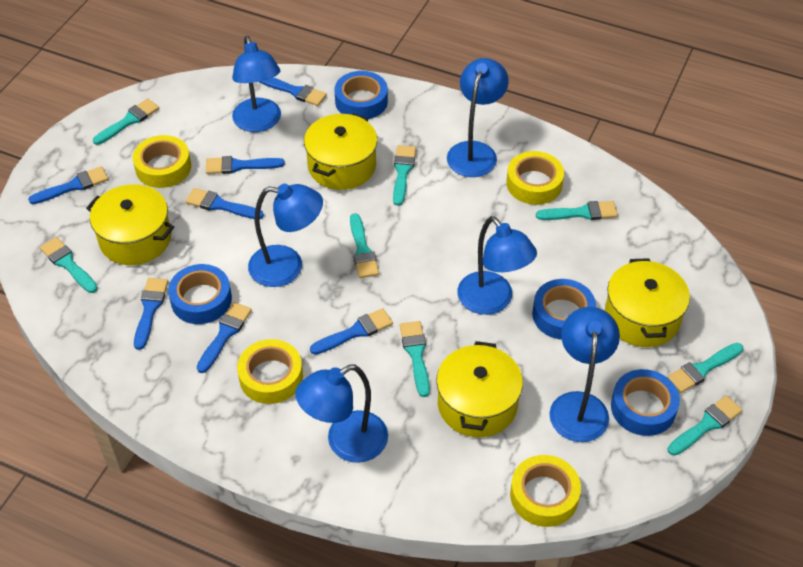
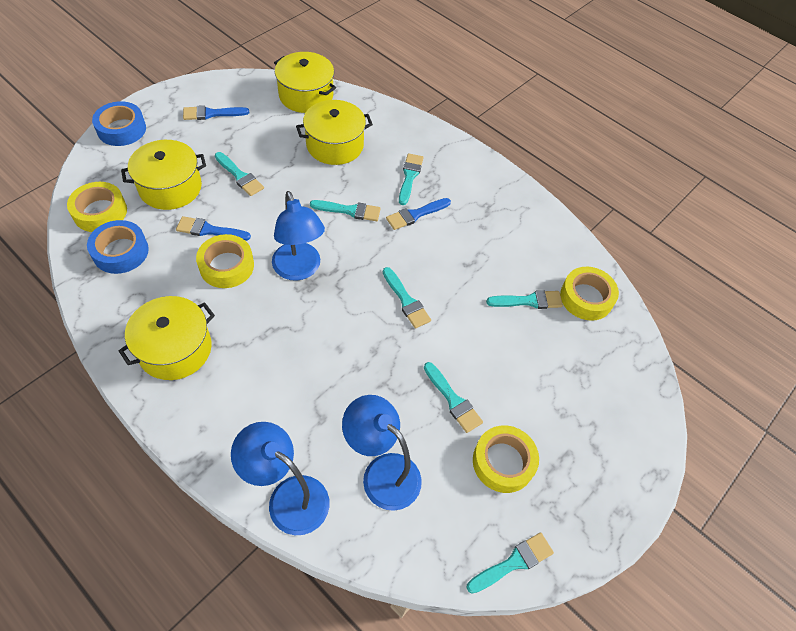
blue brush: 7 -> 3
blue lamp: 6 -> 3
blue tape: 4 -> 2
turquoise brush: 8 -> 7

